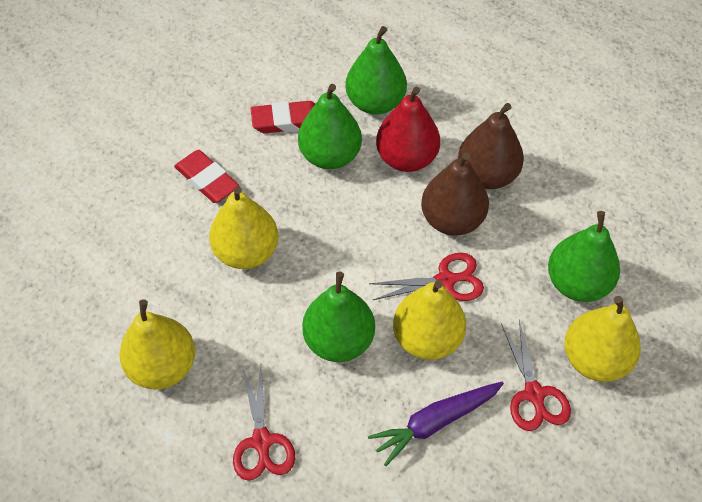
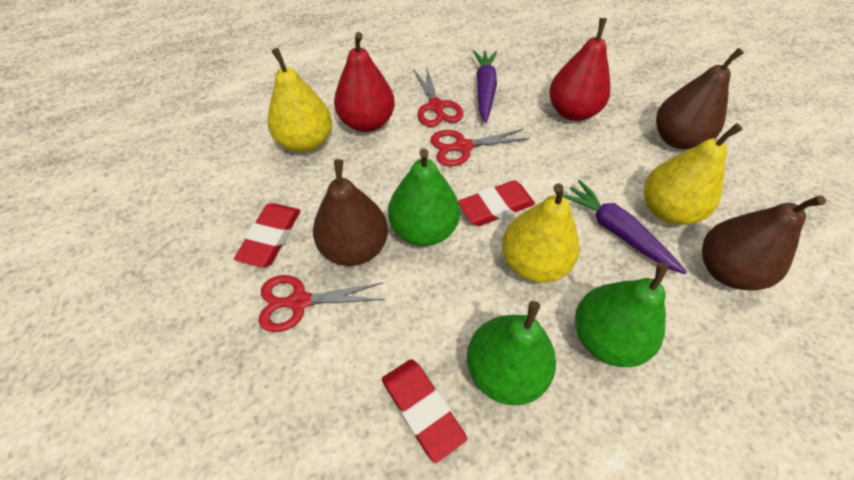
brown pear: 2 -> 3
green pear: 4 -> 3
purple carrot: 1 -> 2
red eraser: 2 -> 3
red pear: 1 -> 2
yellow pear: 4 -> 3

